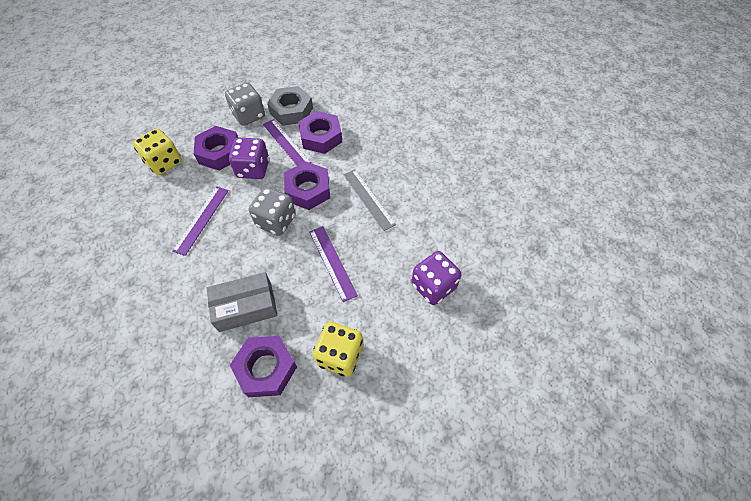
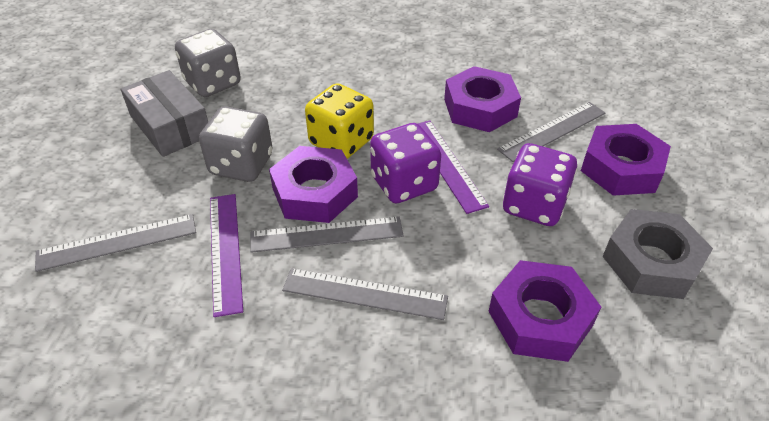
grey ruler: 1 -> 4
purple ruler: 3 -> 2
yellow dice: 2 -> 1

